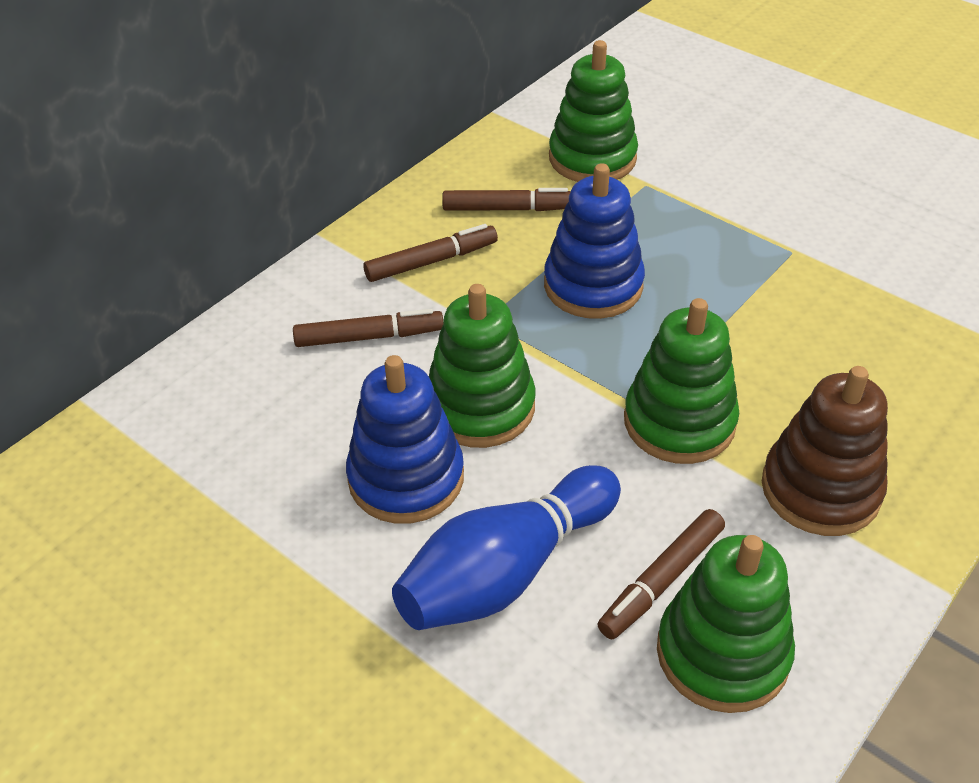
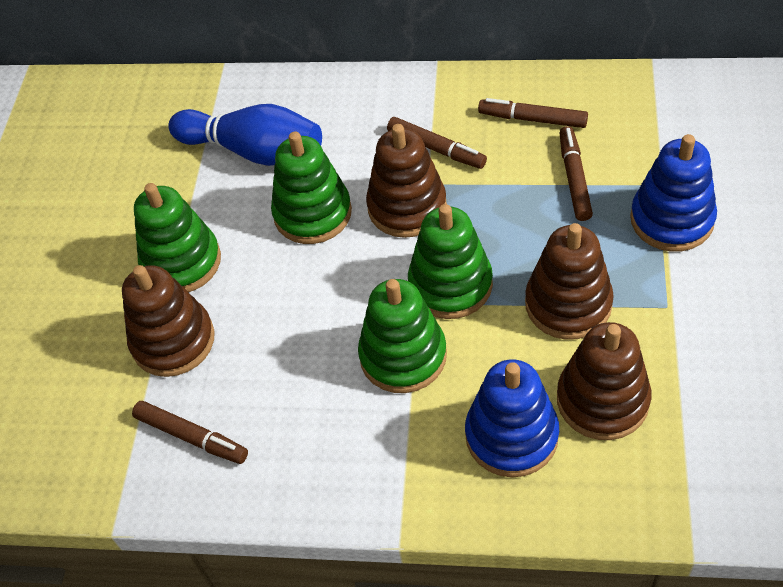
brown stacking toy: 1 -> 4

